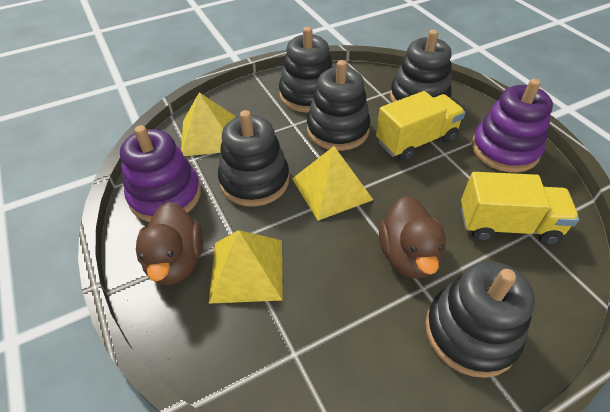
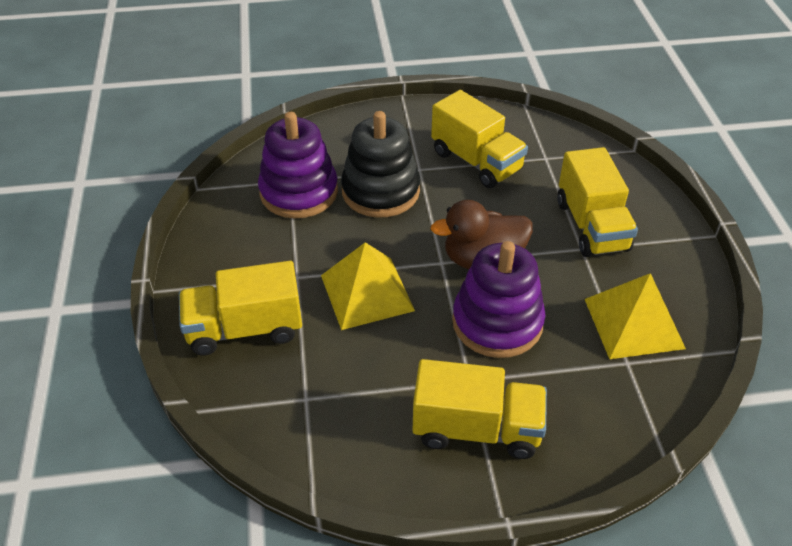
black stacking toy: 5 -> 1
brown duck: 2 -> 1
yellow pyramid: 3 -> 2
yellow truck: 2 -> 4

